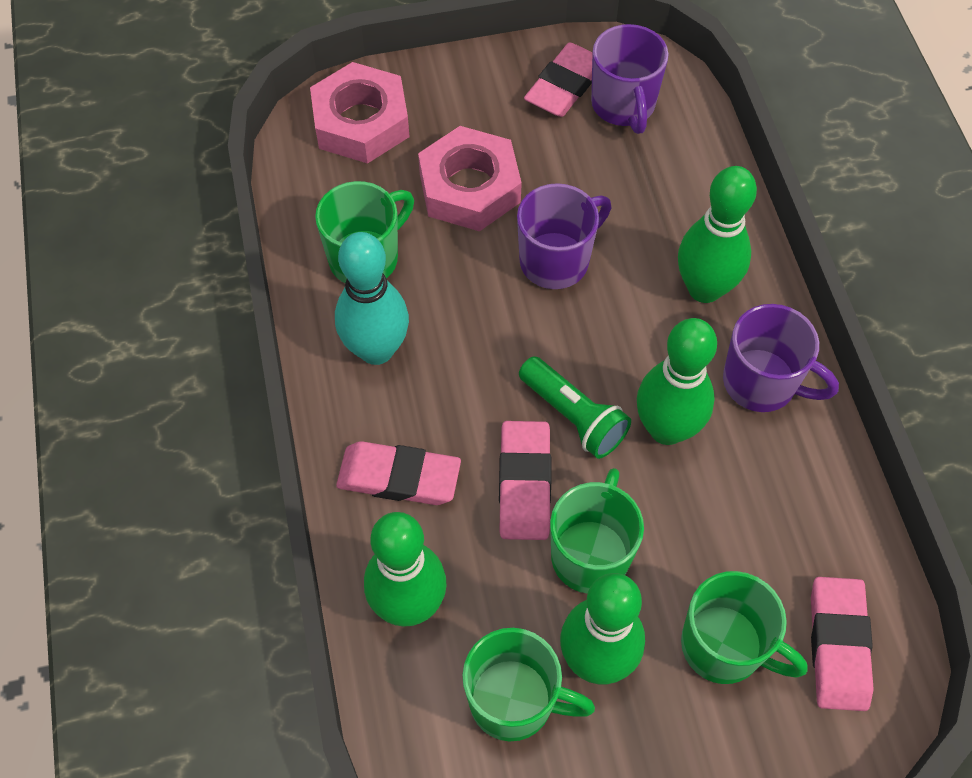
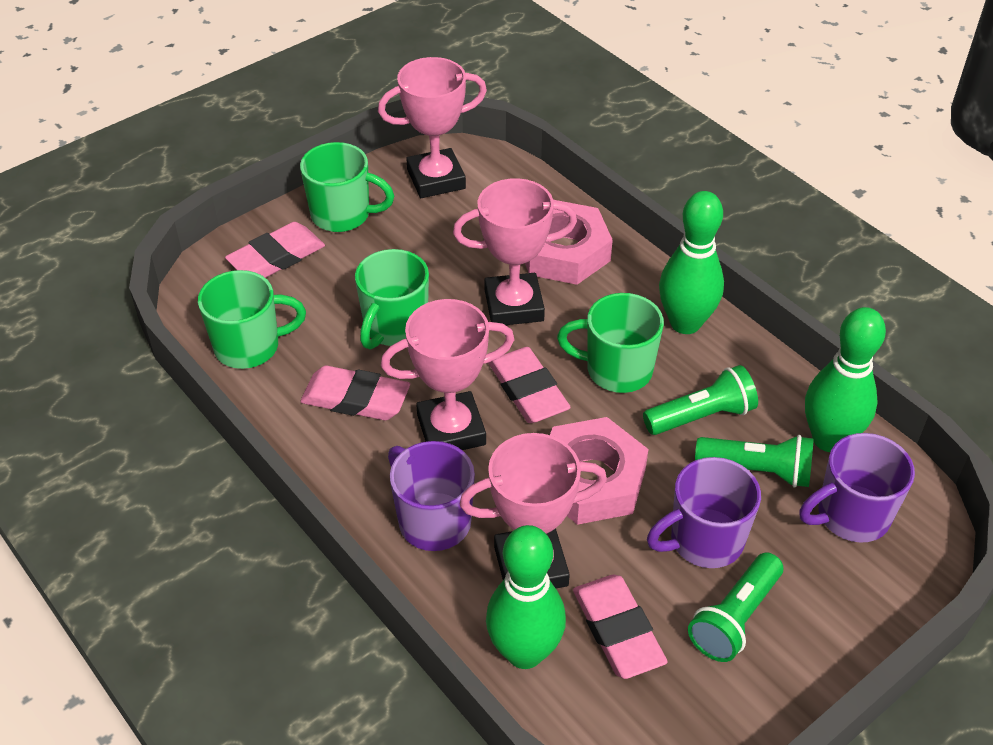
green bowling pin: 4 -> 3
green flashlight: 1 -> 3
pink trophy: 0 -> 4
turquoise bowling pin: 1 -> 0

